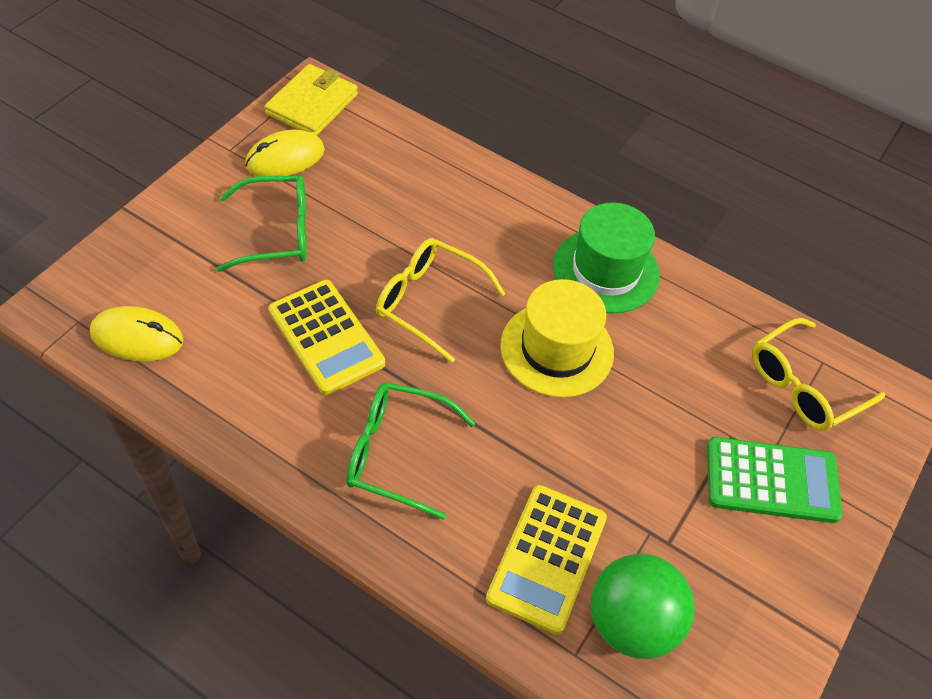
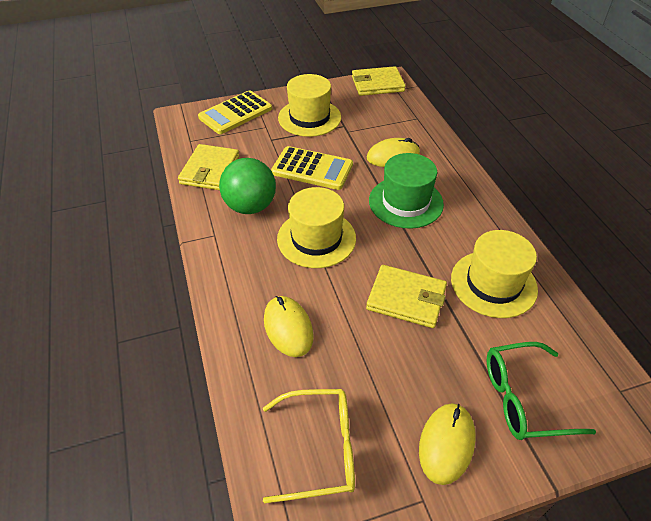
green calculator: 1 -> 0
green glasses: 2 -> 1
yellow glasses: 2 -> 1
yellow hat: 1 -> 3
yellow mouse: 2 -> 3
yellow wallet: 1 -> 3

